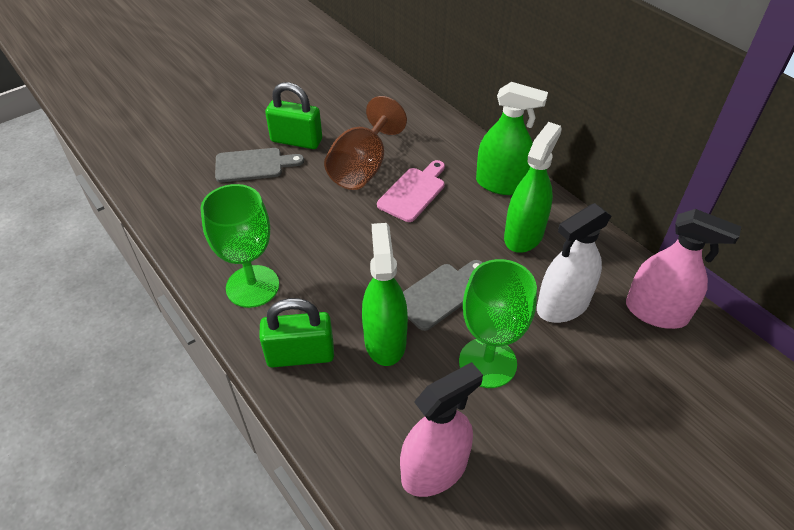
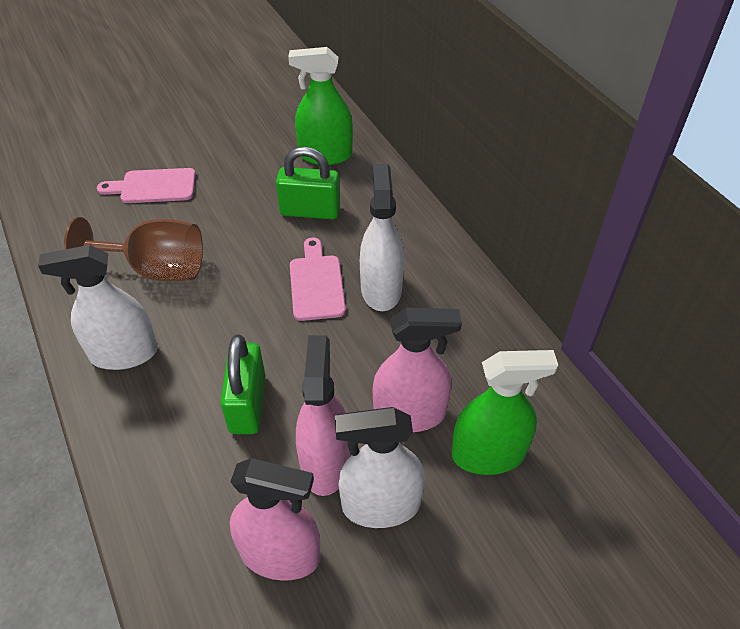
green goblet: 2 -> 0
green spray bottle: 3 -> 2
grey cutting board: 2 -> 0
pink cutting board: 1 -> 2
pink spray bottle: 2 -> 3
white spray bottle: 1 -> 3

